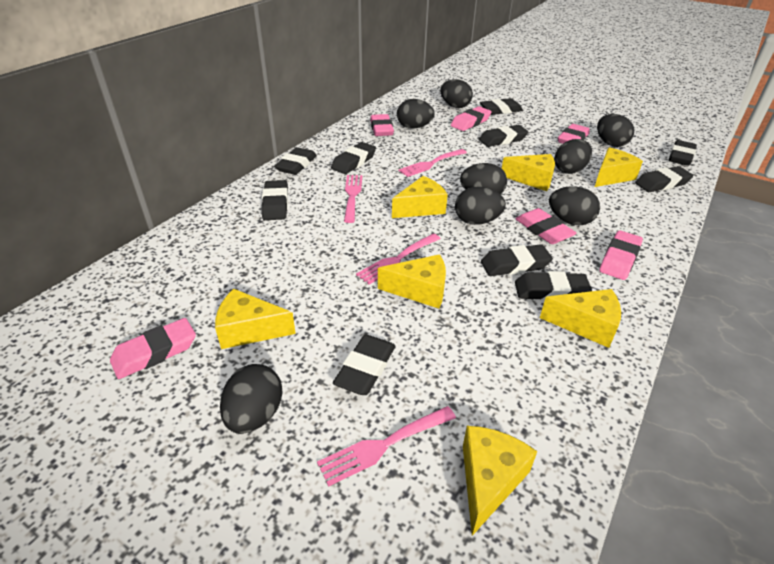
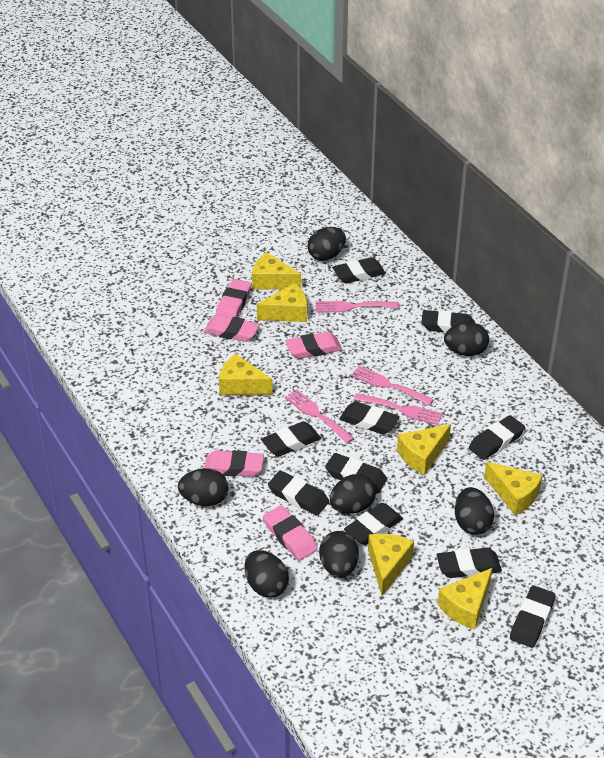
black egg: 8 -> 7
pink eraser: 6 -> 5

